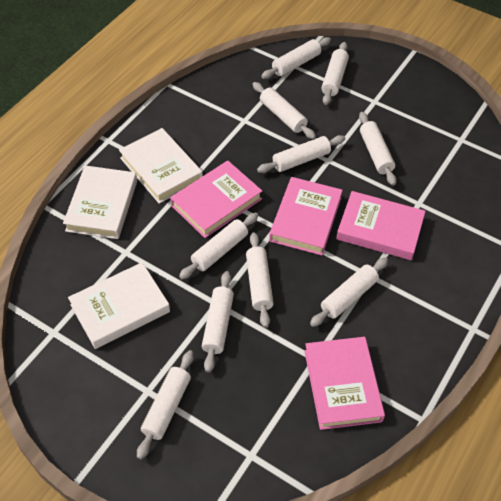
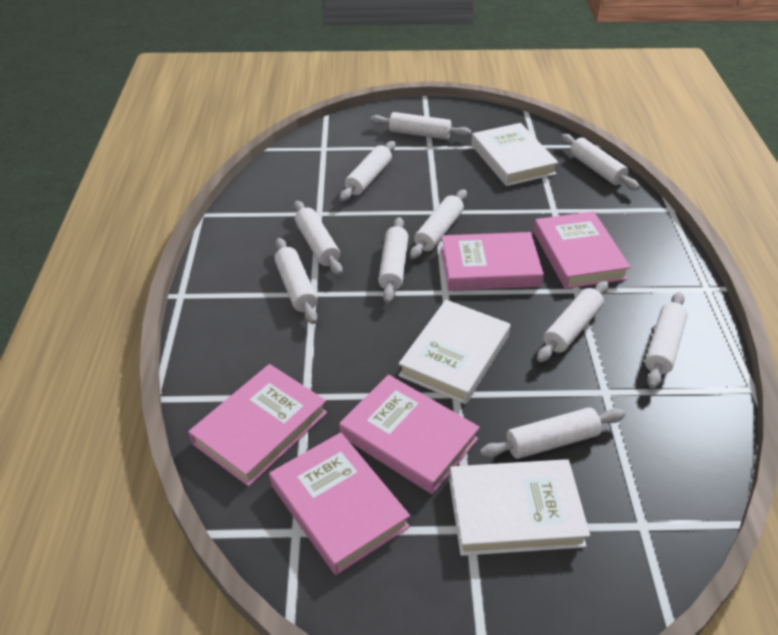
pink book: 4 -> 5

